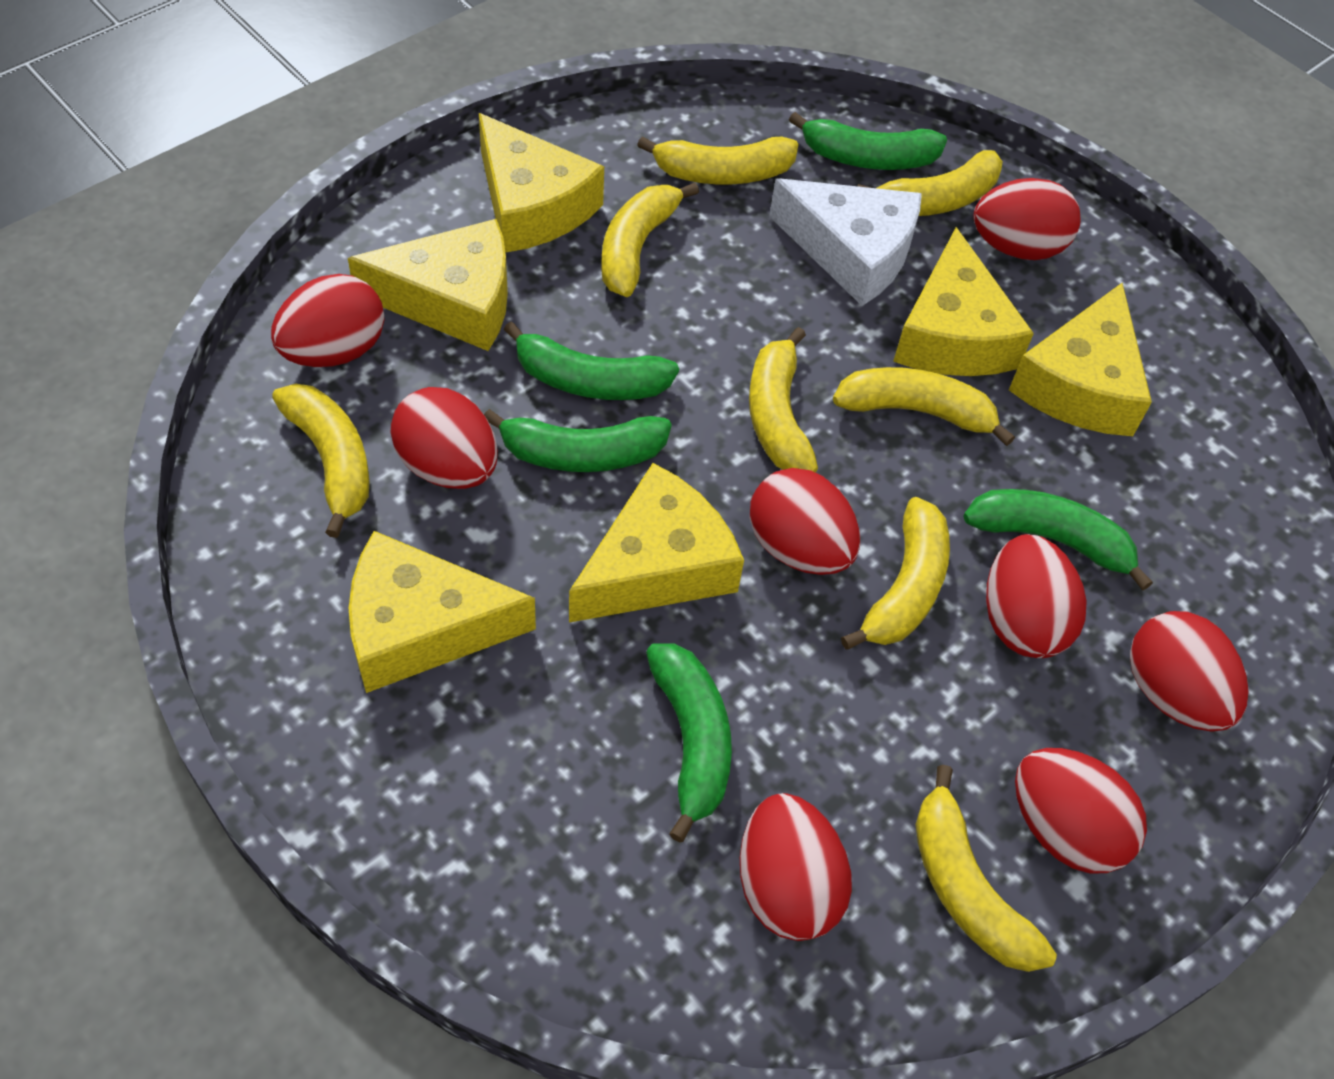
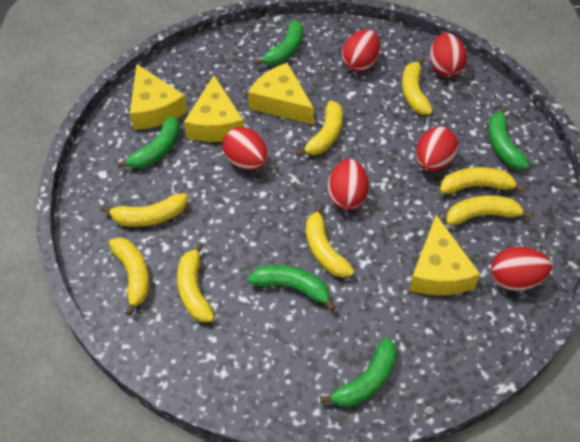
red egg: 8 -> 6
white cheese: 1 -> 0
yellow cheese: 6 -> 4

